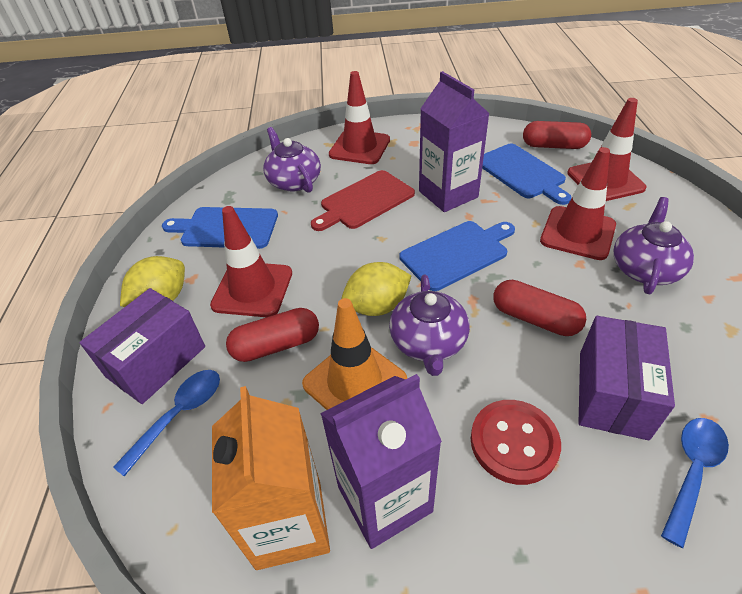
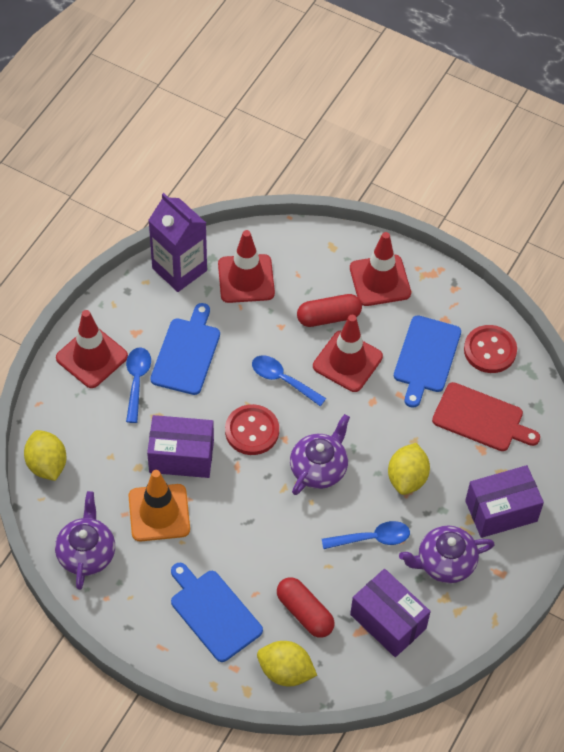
blue spoon: 2 -> 3
orange carton: 1 -> 0
purple box: 2 -> 3
purple carton: 2 -> 1
red button: 1 -> 2
red capsule: 3 -> 2
yellow lemon: 2 -> 3

